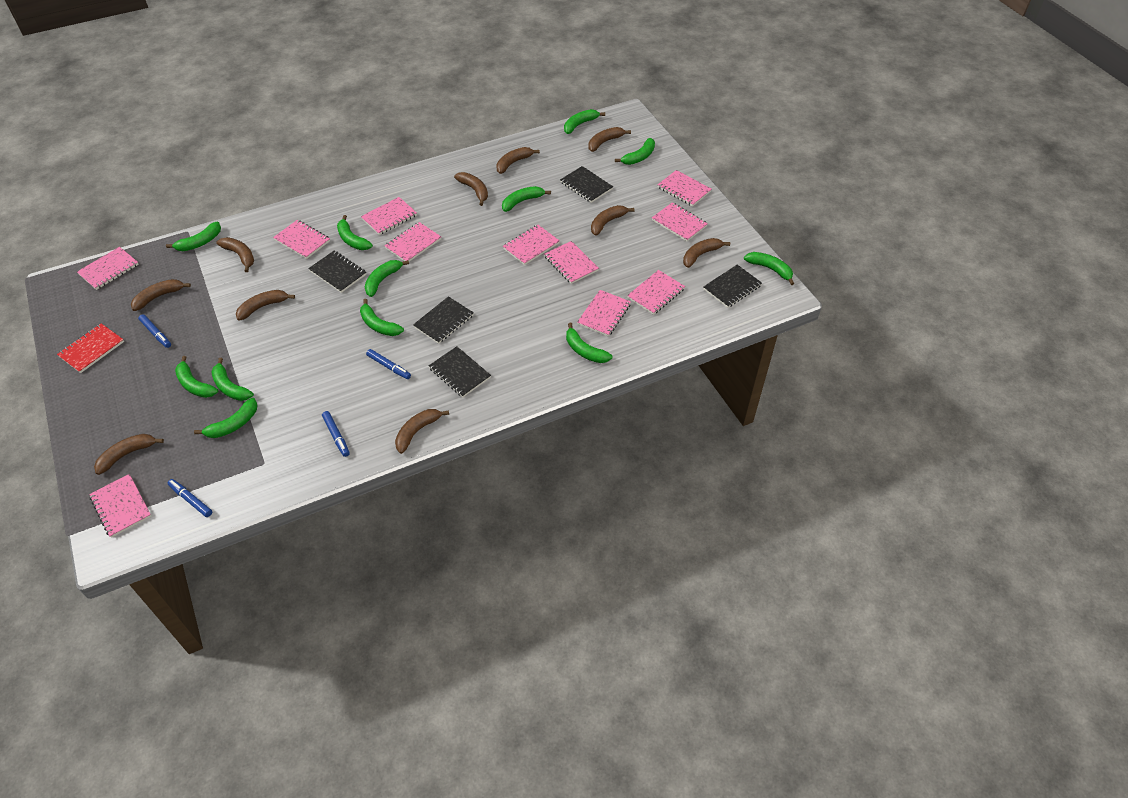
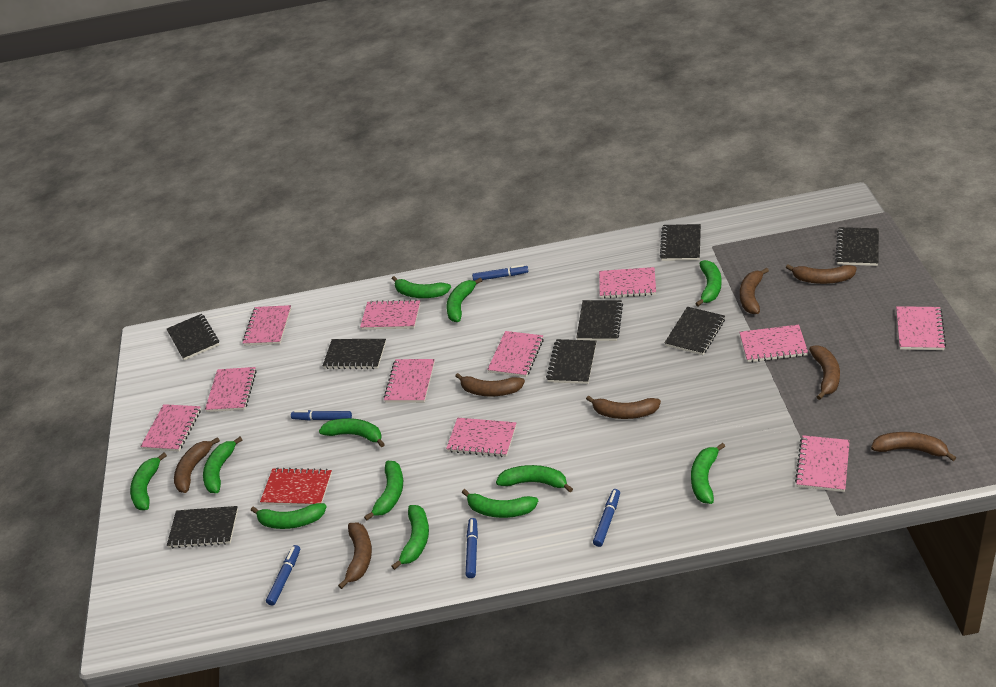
black notebook: 5 -> 8
blue marker: 4 -> 5
brown banana: 10 -> 8

